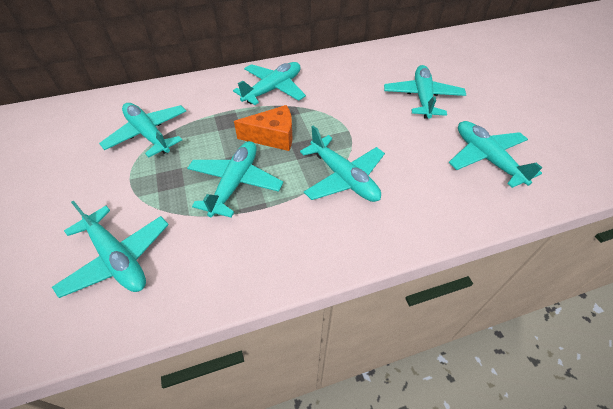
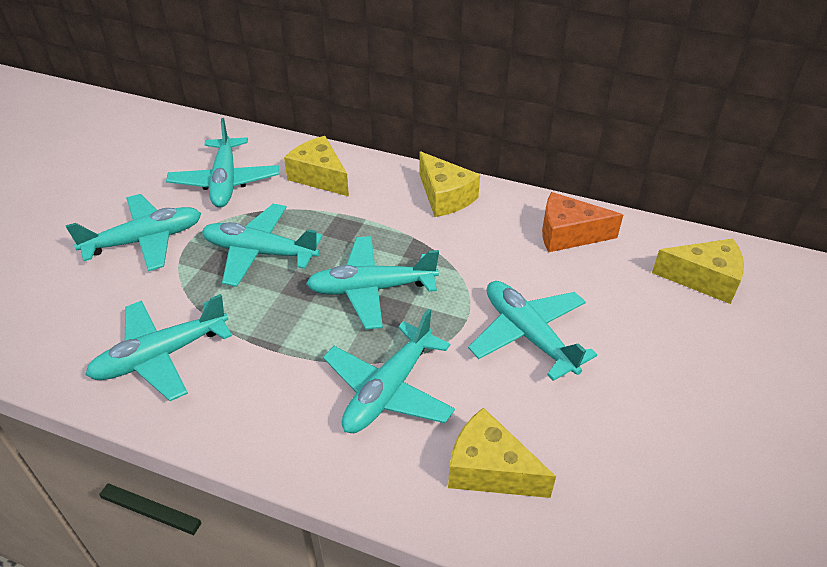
yellow cheese: 0 -> 4

